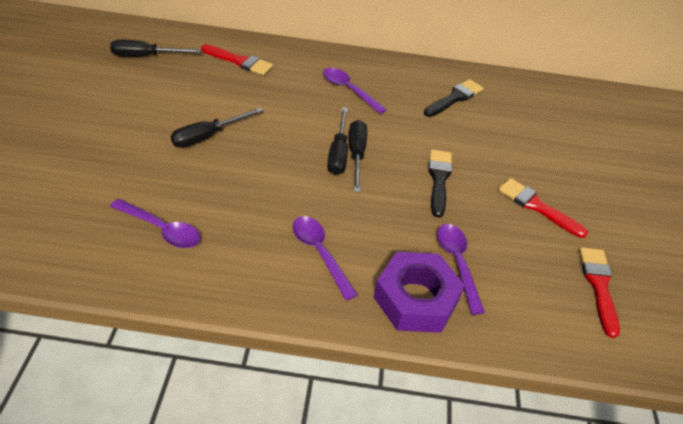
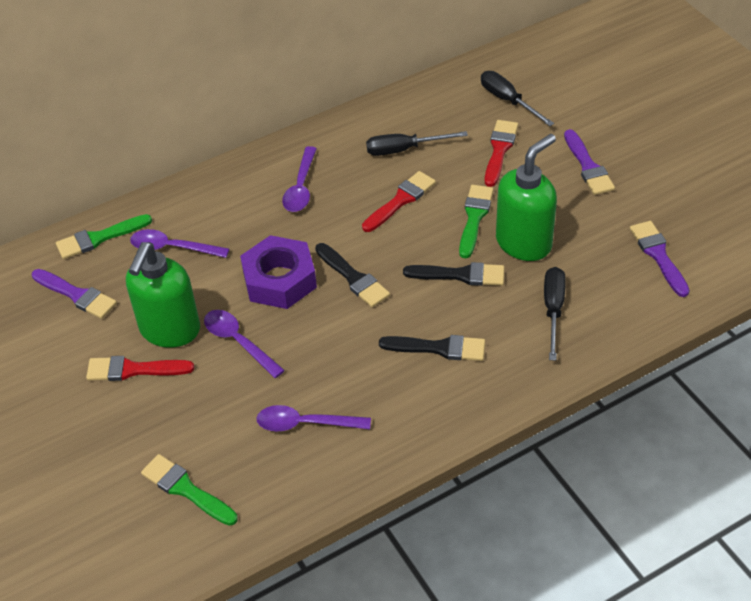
black brush: 2 -> 3
black screwdriver: 4 -> 3
green brush: 0 -> 3
green soap dispenser: 0 -> 2
purple brush: 0 -> 3

